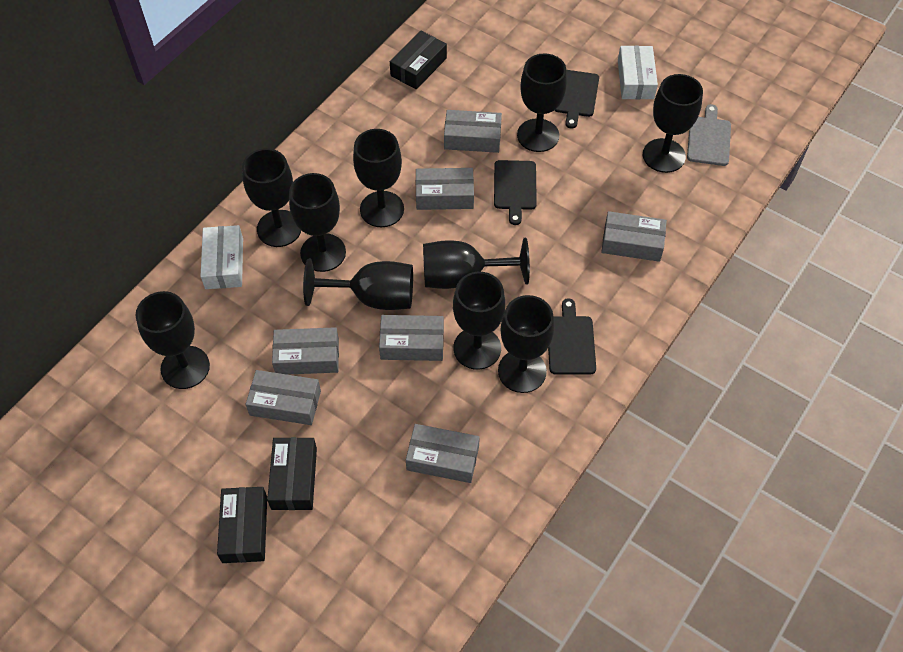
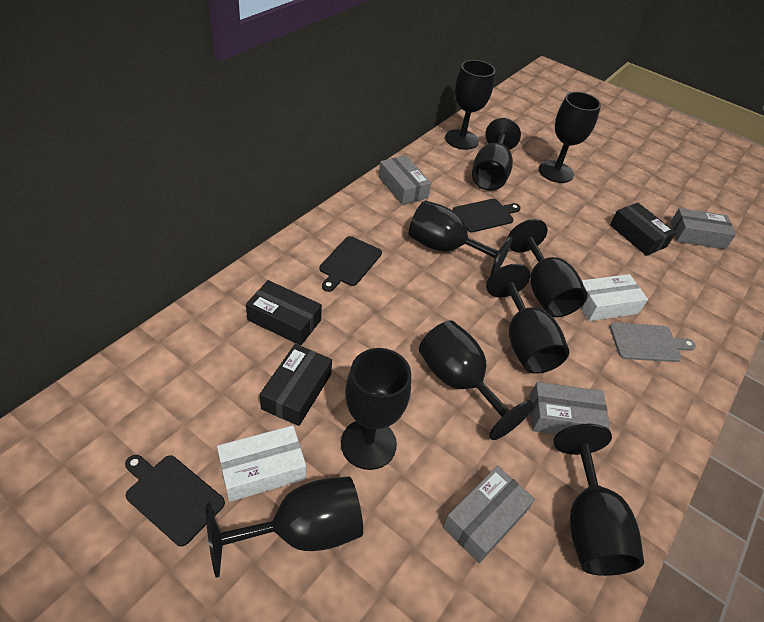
grey box: 7 -> 4

